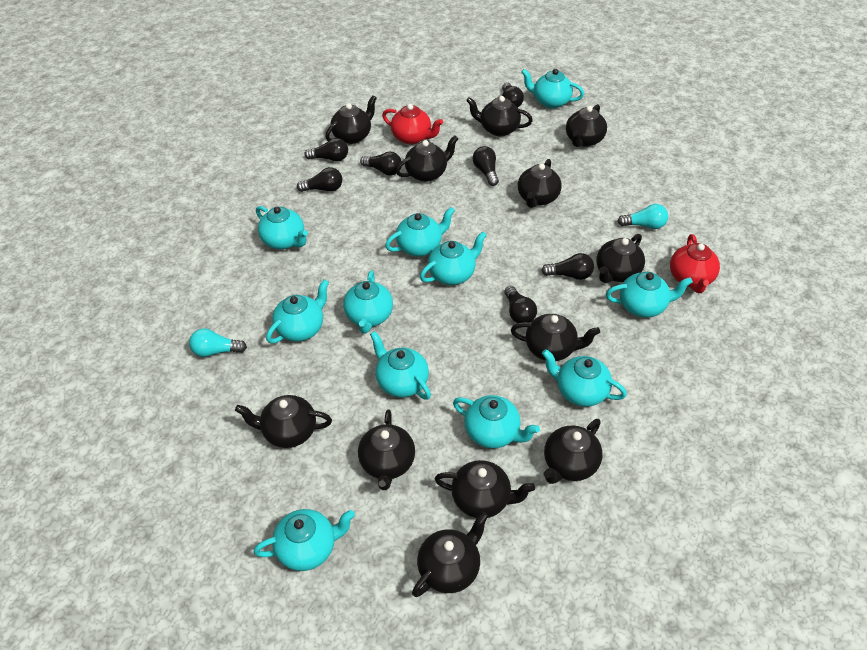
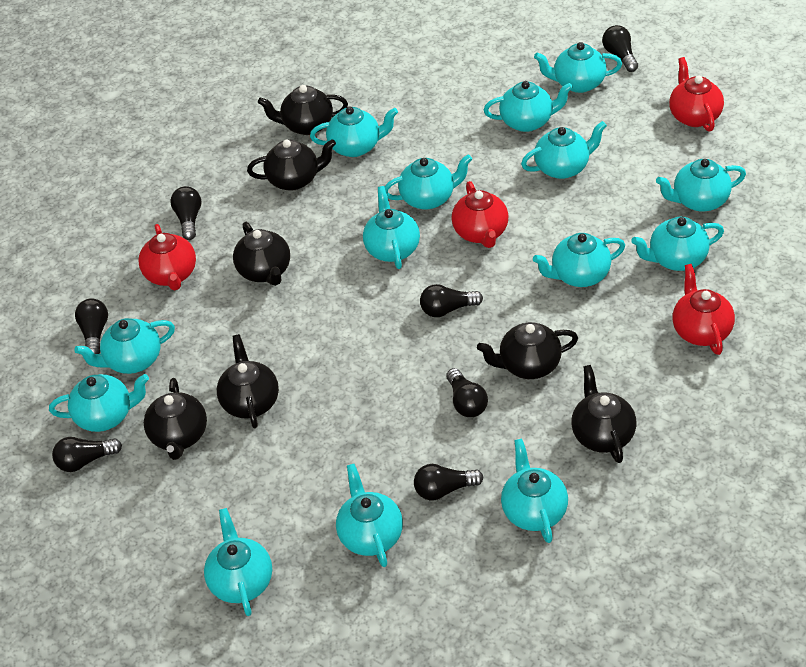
black teapot: 12 -> 7
red teapot: 2 -> 4
turquoise light bulb: 2 -> 0
turquoise teapot: 11 -> 14

